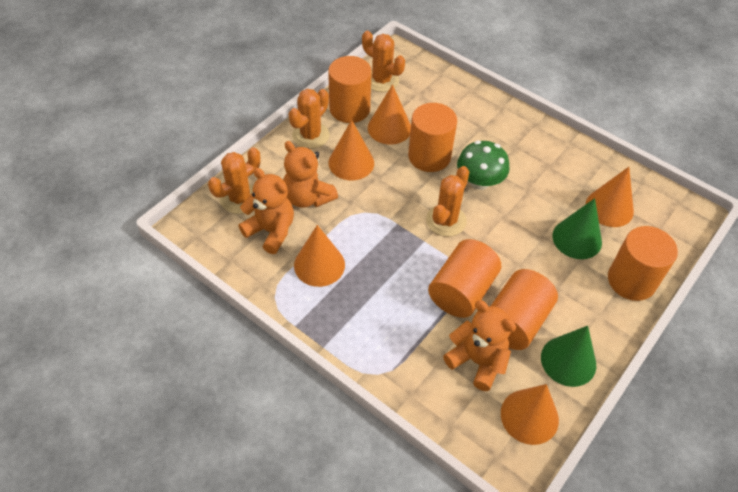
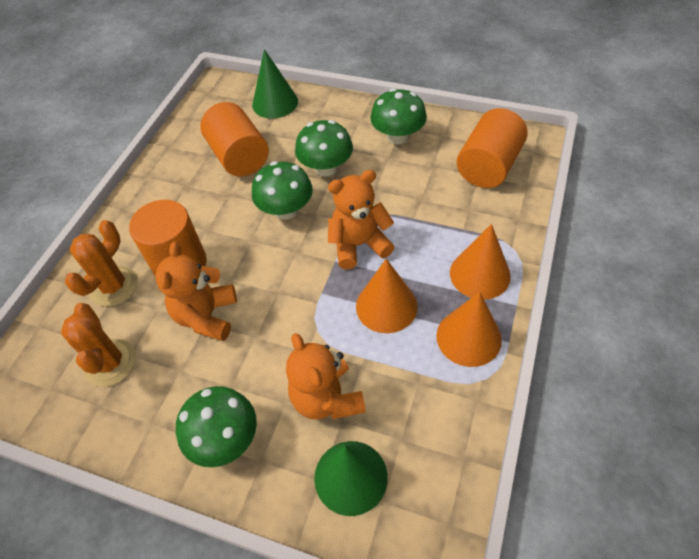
green mushroom: 1 -> 4
orange cactus: 4 -> 2
orange cone: 5 -> 3
orange cylinder: 5 -> 3

